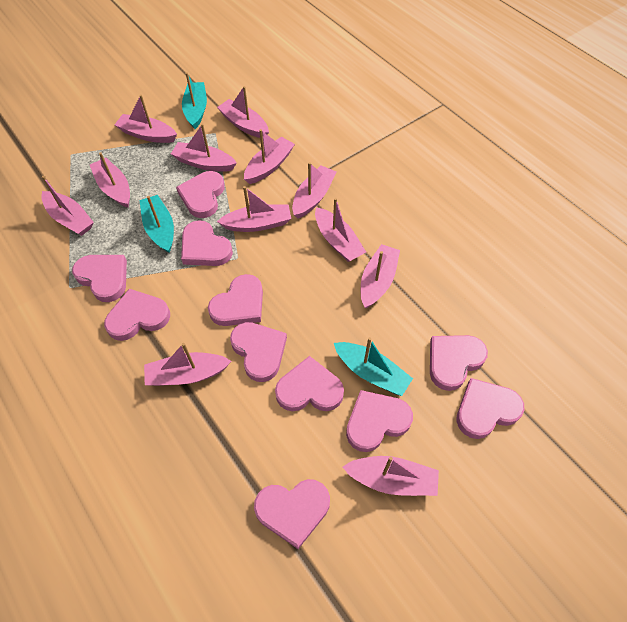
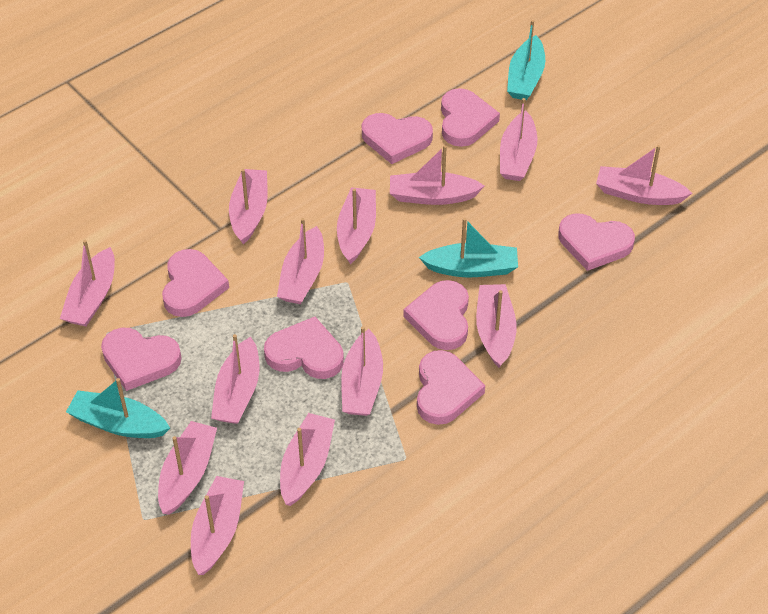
pink boat: 12 -> 13
pink heart: 11 -> 8

